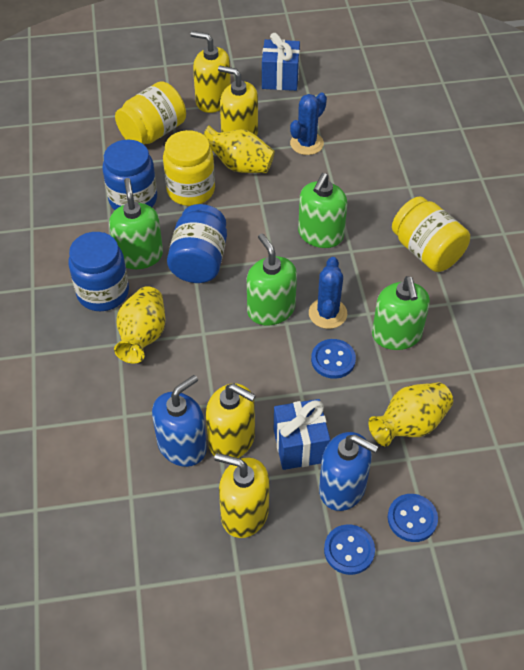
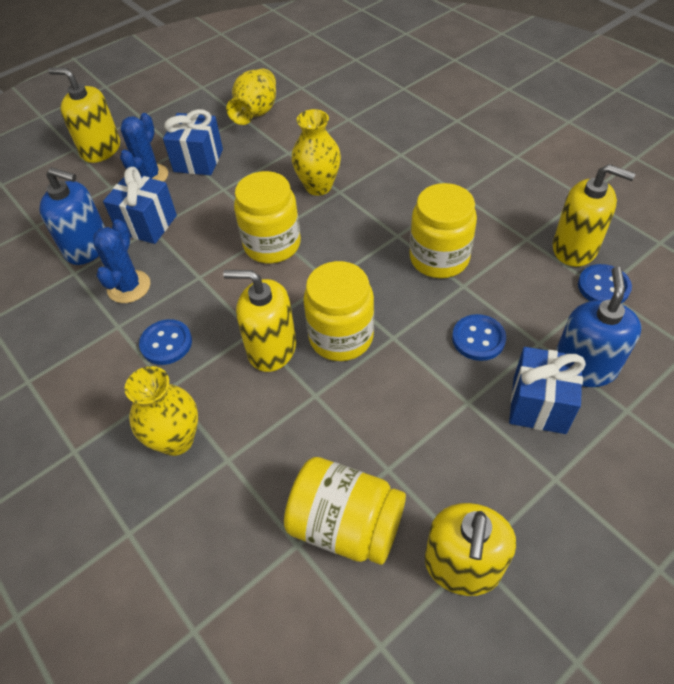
blue gift: 2 -> 3
blue jar: 3 -> 0
green soap dispenser: 4 -> 0
yellow jar: 3 -> 4

